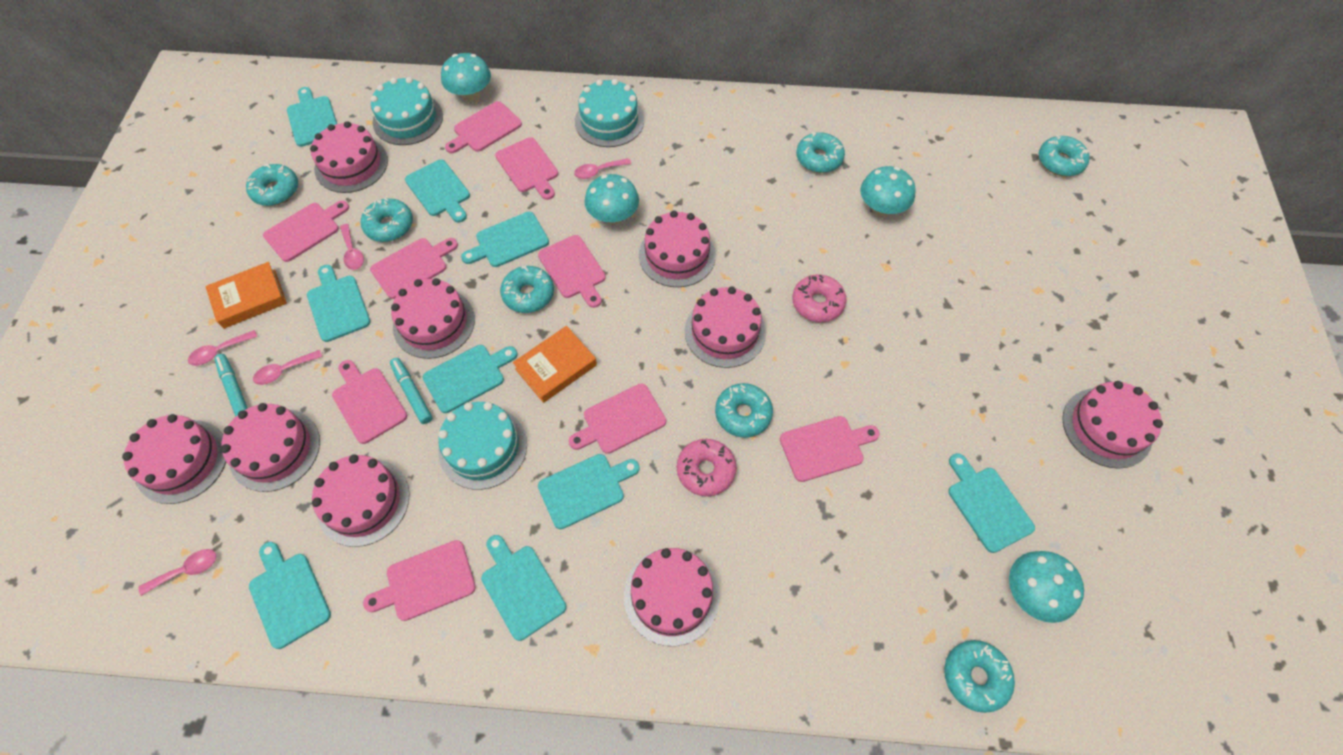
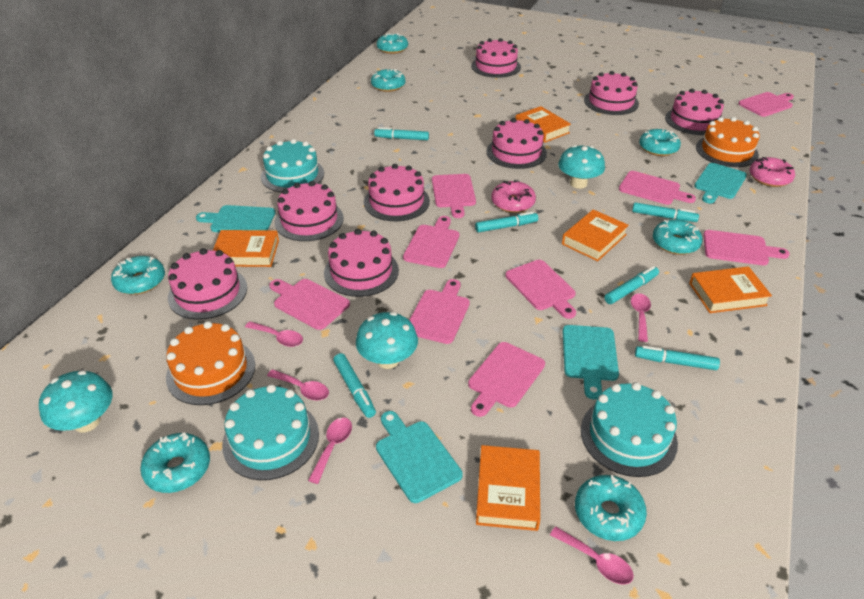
orange book: 2 -> 5
orange cake: 0 -> 2
pink cake: 9 -> 8
turquoise cutting board: 9 -> 4
turquoise marker: 2 -> 6
turquoise mushroom: 4 -> 3

